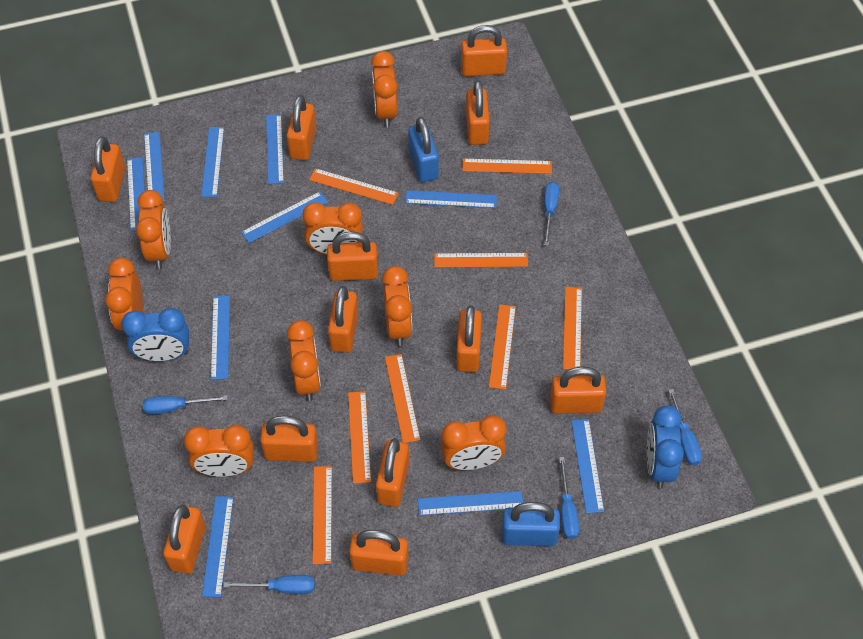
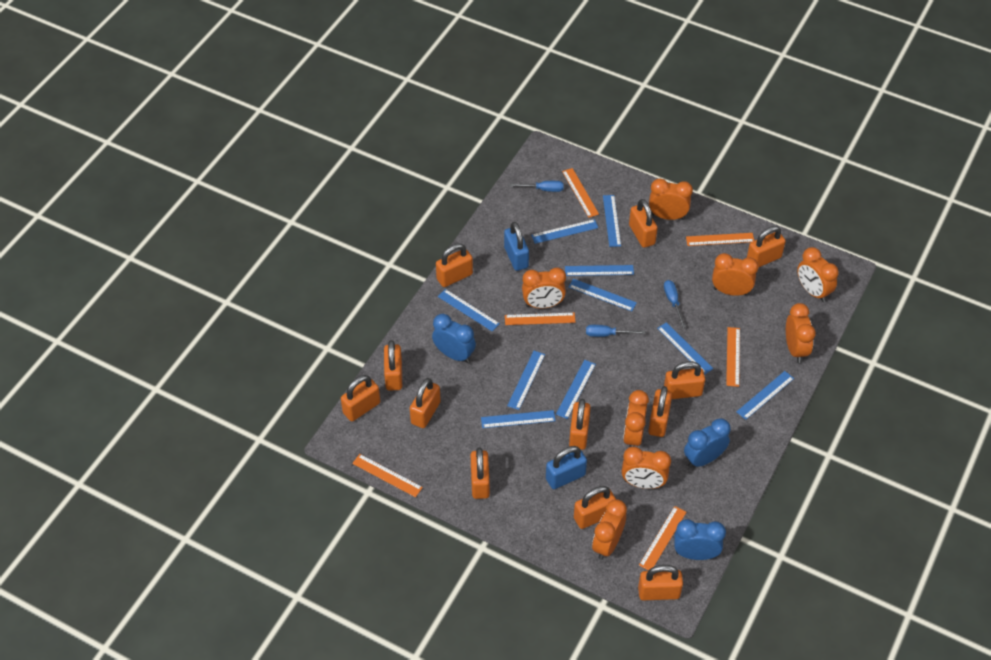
blue clock: 2 -> 3
blue screwdriver: 5 -> 3
orange ruler: 8 -> 6

